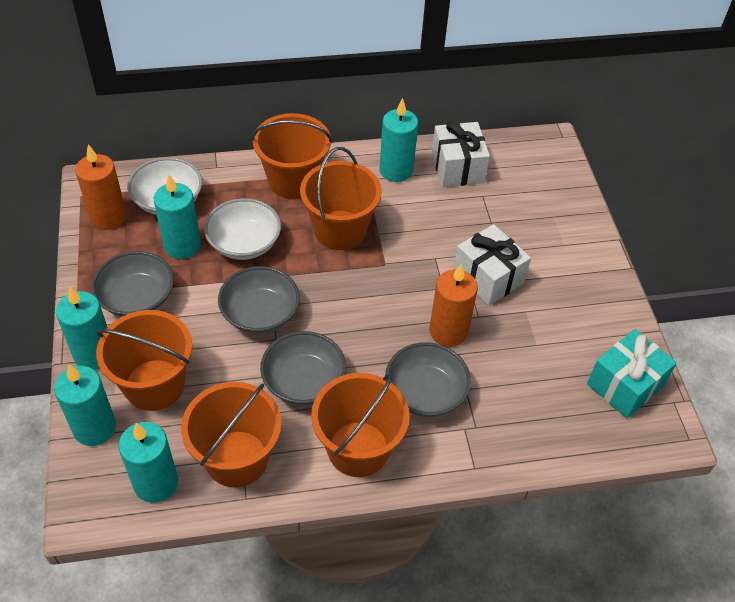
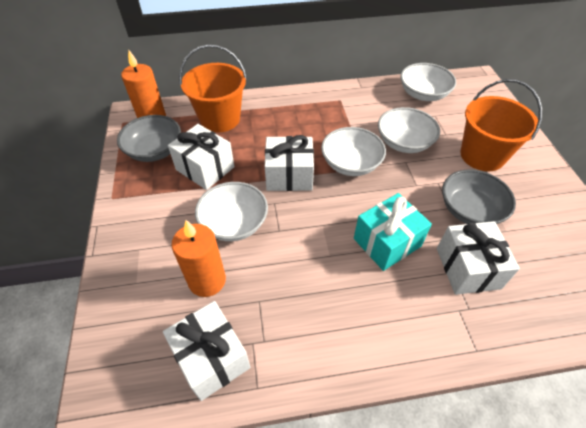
grey bowl: 4 -> 2
orange bucket: 5 -> 2
turquoise candle: 5 -> 0
white bowl: 2 -> 4
white gift: 2 -> 4

